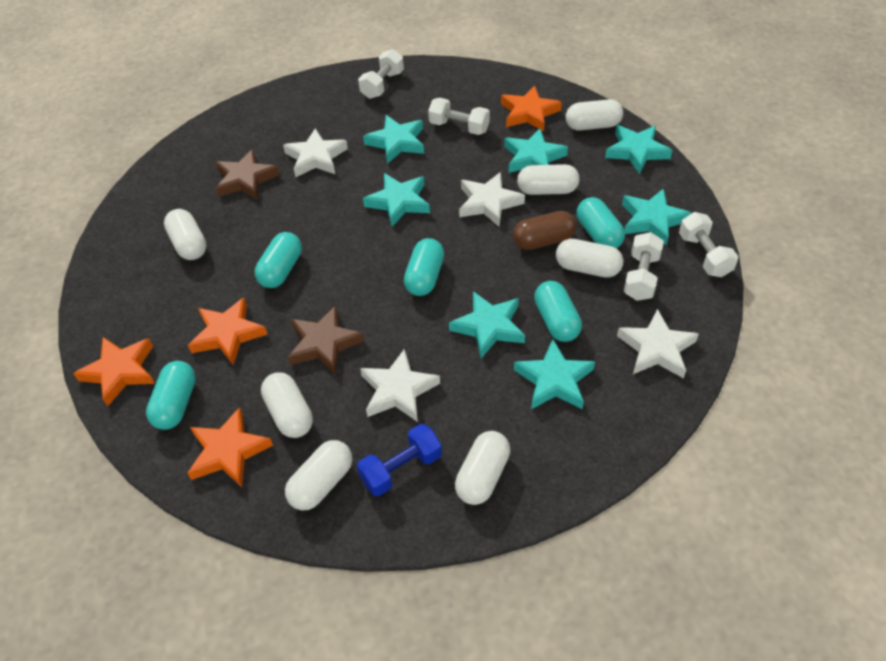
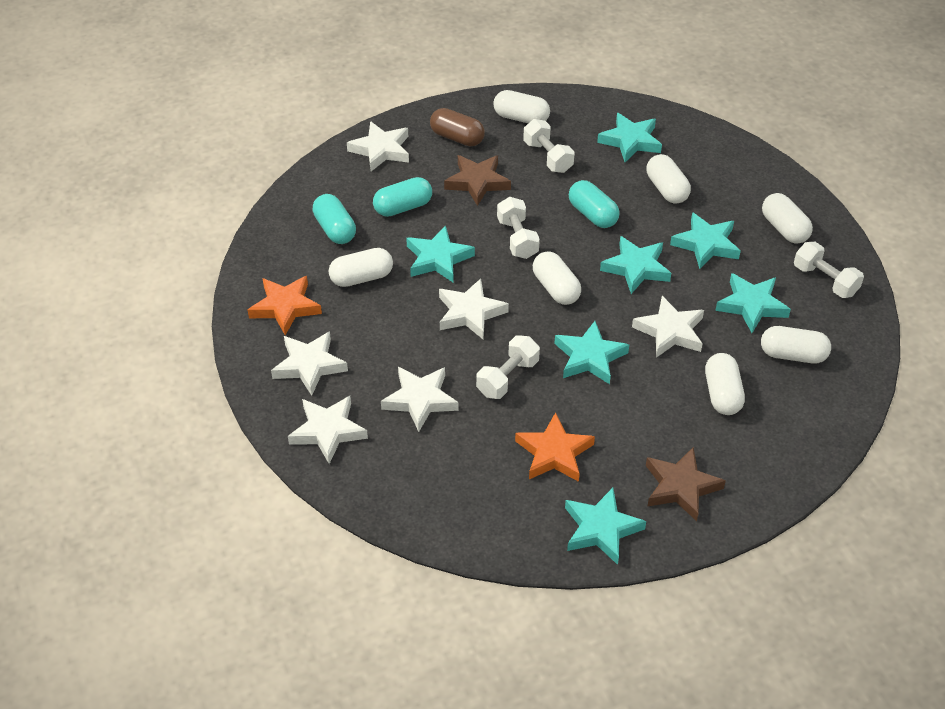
blue dumbbell: 1 -> 0
orange star: 4 -> 2
turquoise capsule: 5 -> 3
white star: 4 -> 6

